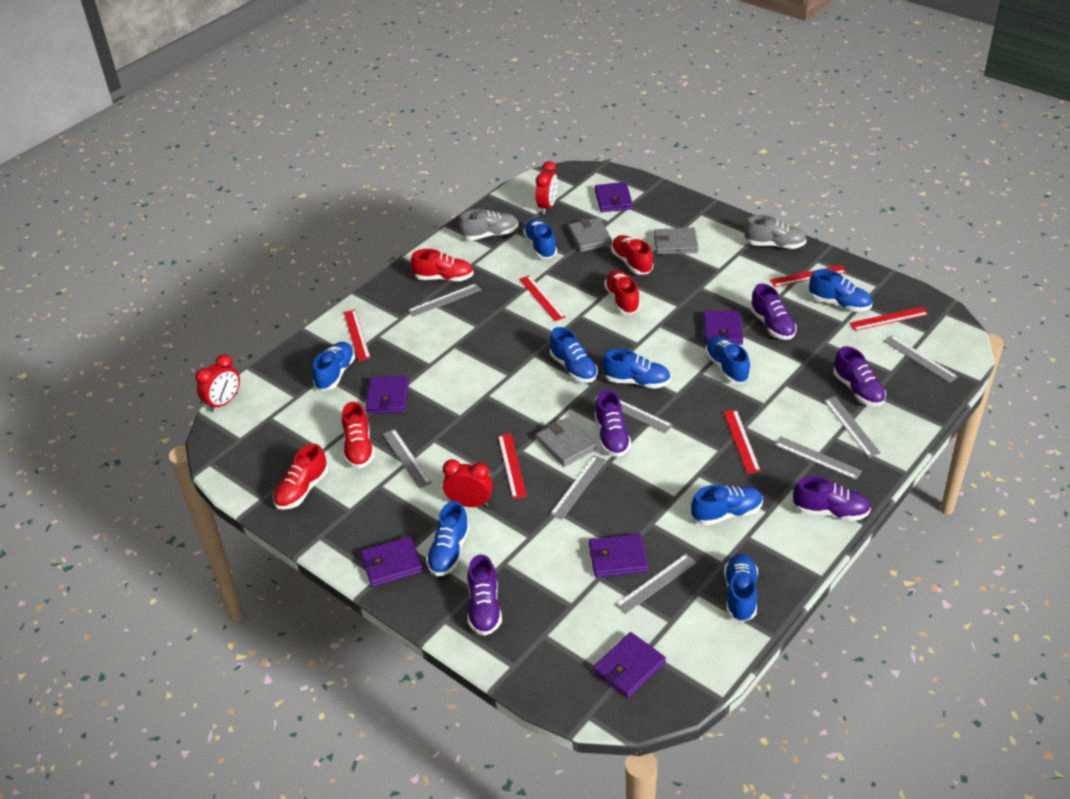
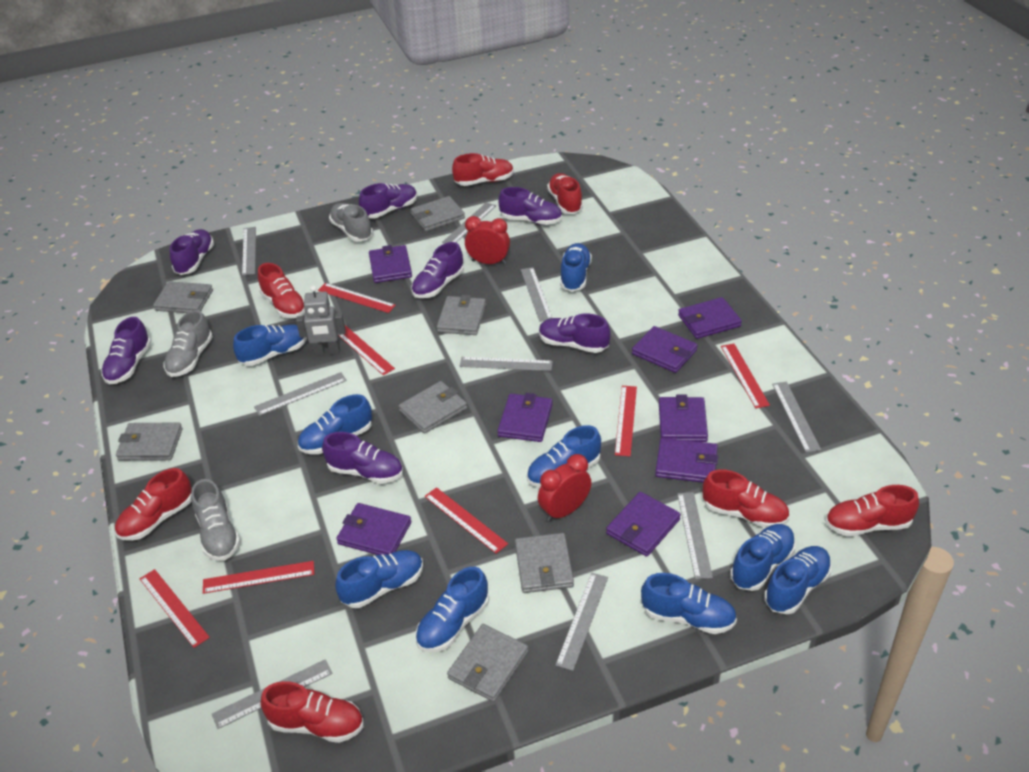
grey robot: 0 -> 1
grey ruler: 8 -> 9
grey shoe: 2 -> 3
grey wallet: 3 -> 7
purple shoe: 5 -> 7
purple wallet: 6 -> 8
red clock: 3 -> 2
red ruler: 6 -> 7
red shoe: 5 -> 7

